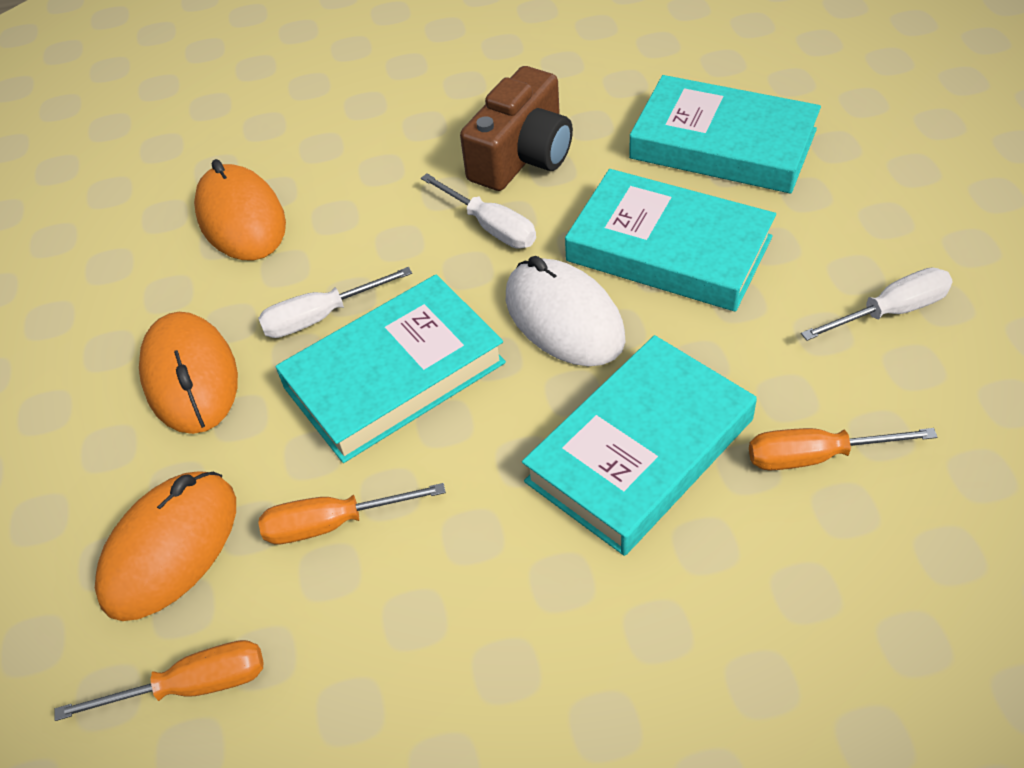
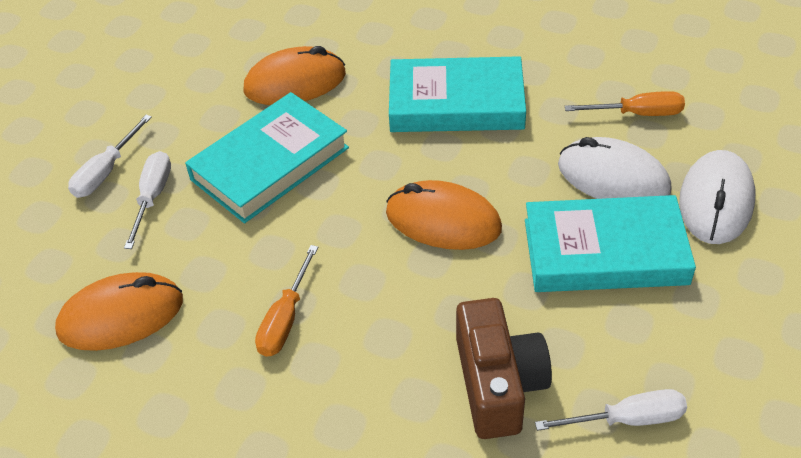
orange screwdriver: 3 -> 2
turquoise book: 4 -> 3
white mouse: 1 -> 2

